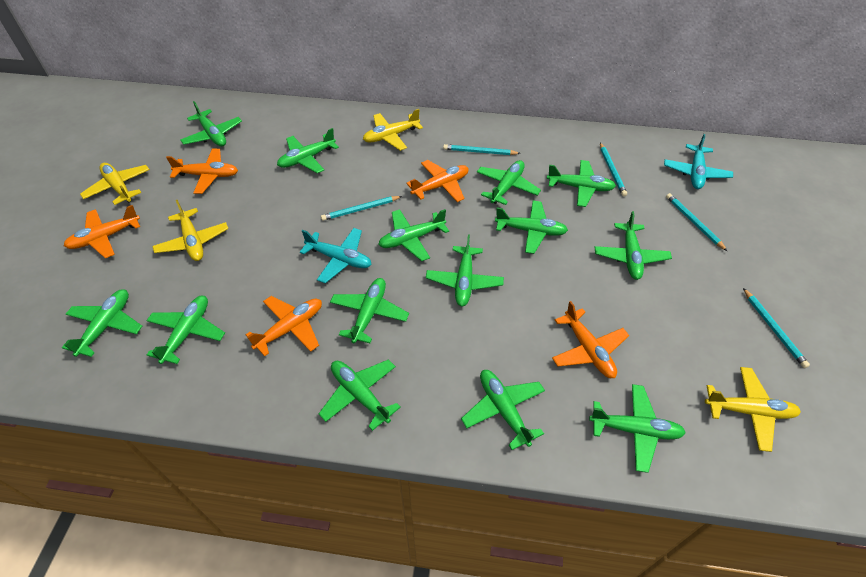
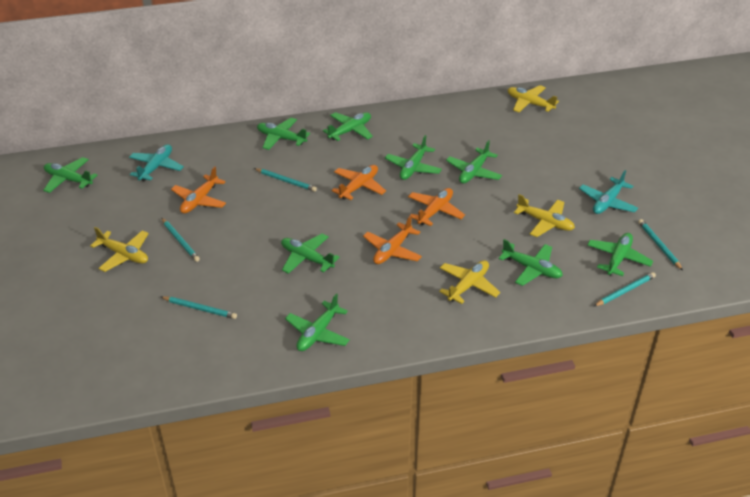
green plane: 14 -> 9
orange plane: 5 -> 4

